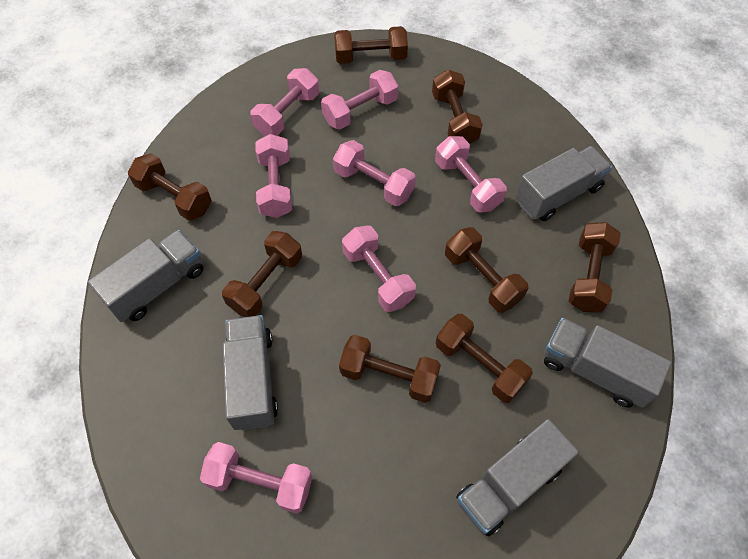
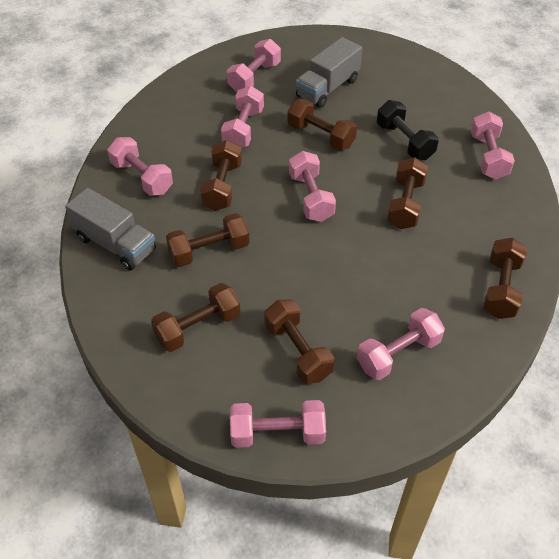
black dumbbell: 0 -> 1
brown dumbbell: 8 -> 7
grey truck: 5 -> 2

